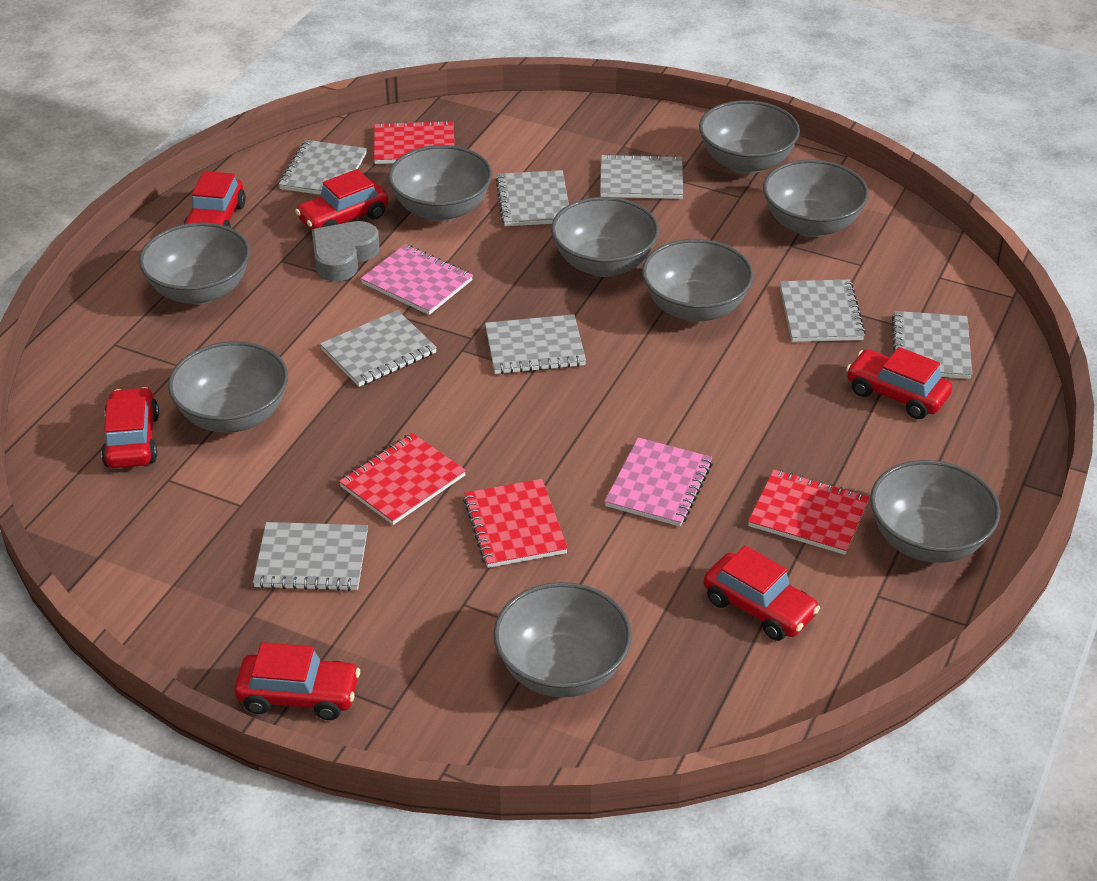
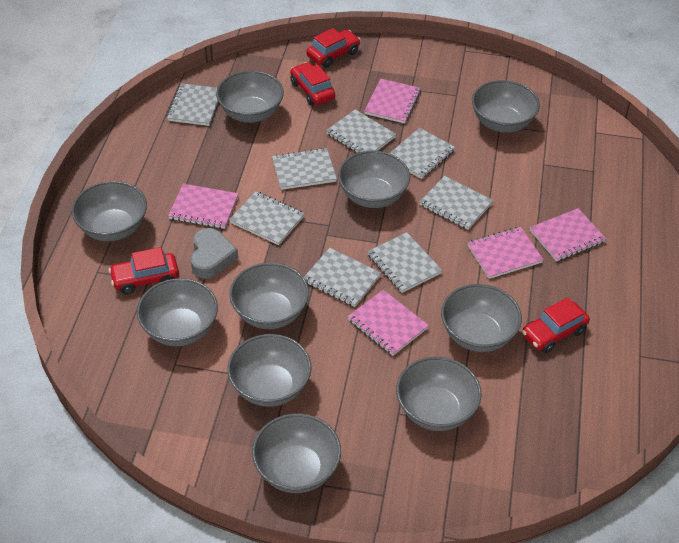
grey bowl: 9 -> 10
pink notebook: 2 -> 5
red car: 6 -> 4
red notebook: 4 -> 0

